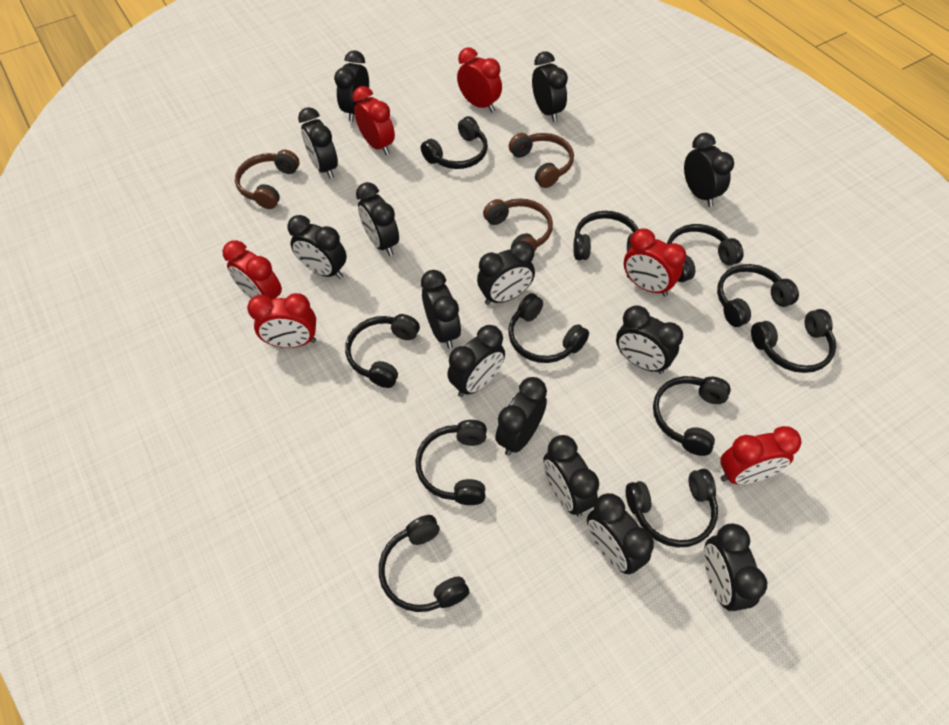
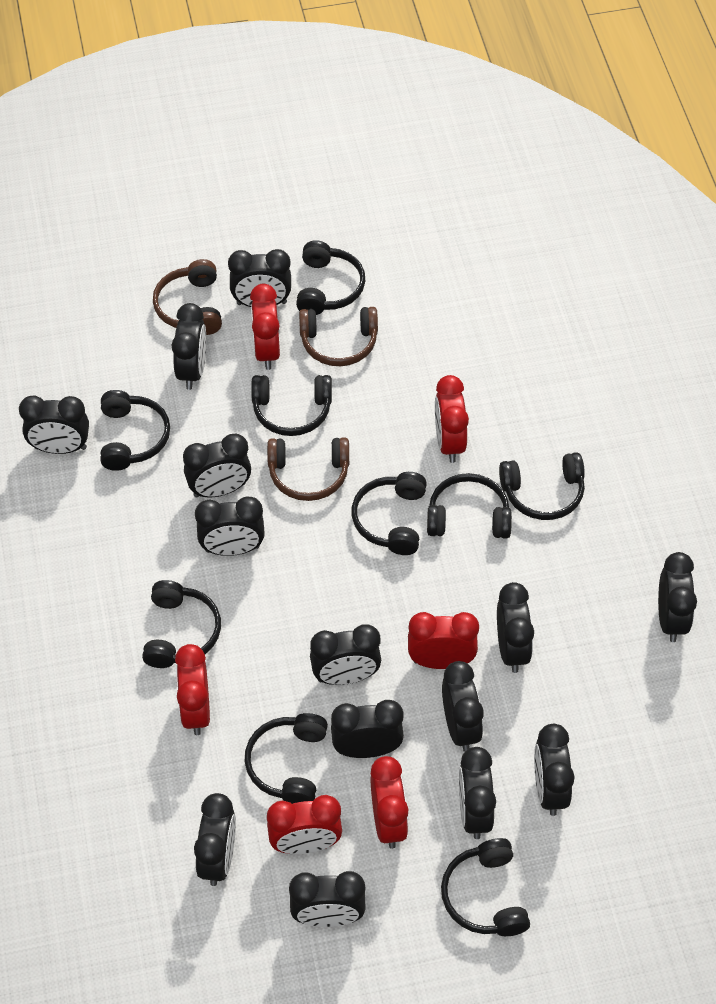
black headphones: 11 -> 9

